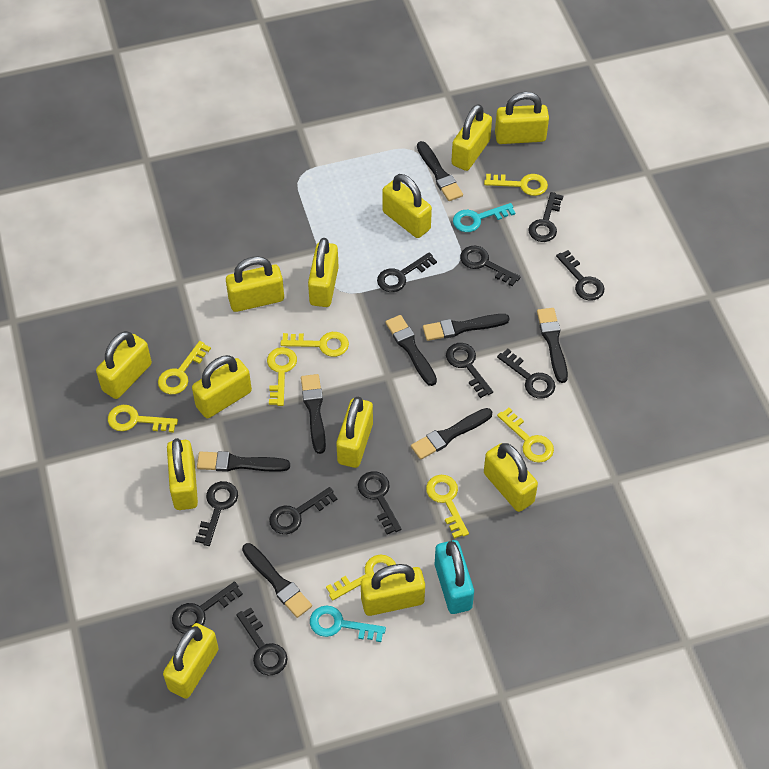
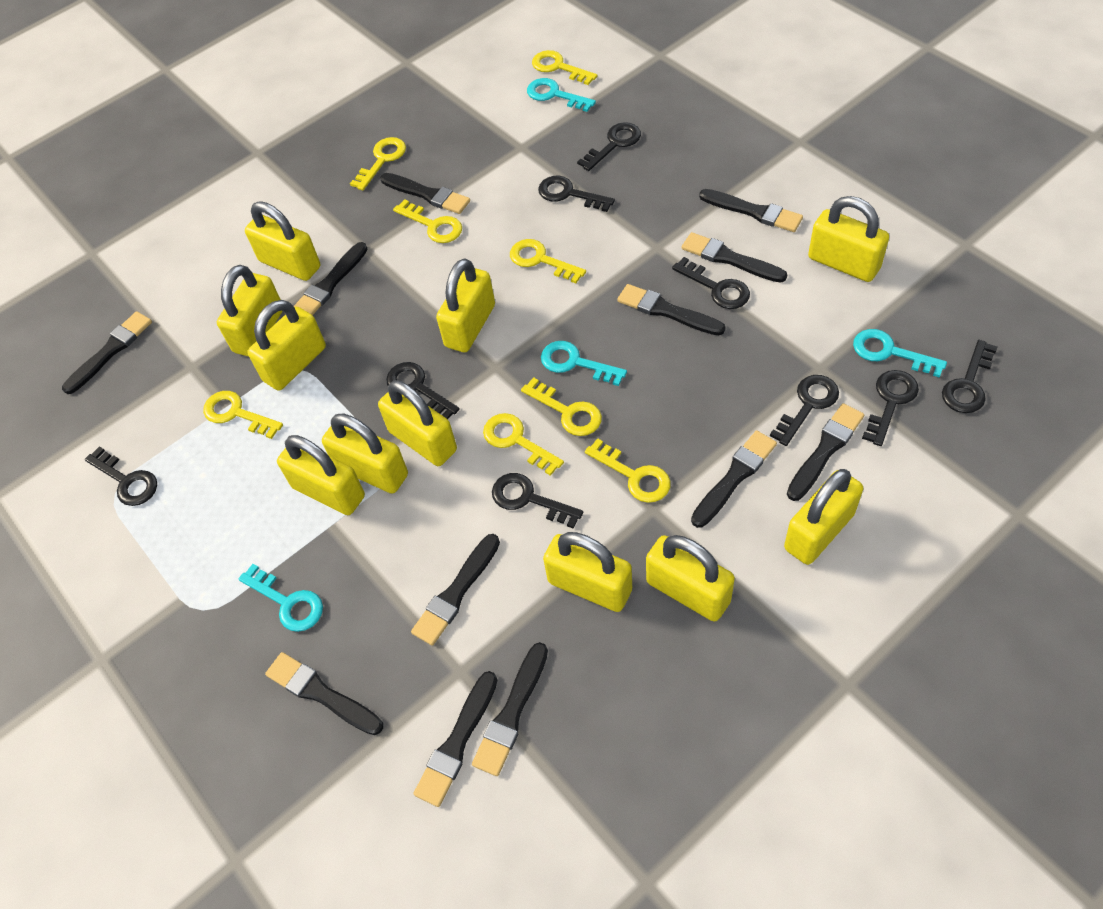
black brush: 8 -> 12
black key: 11 -> 9
turquoise key: 2 -> 4
turquoise padlock: 1 -> 0
yellow padlock: 12 -> 11

